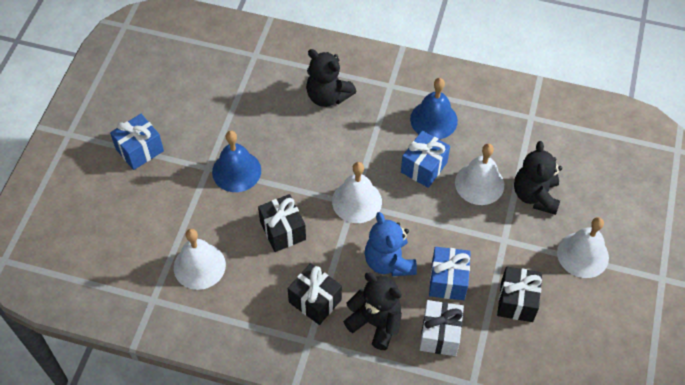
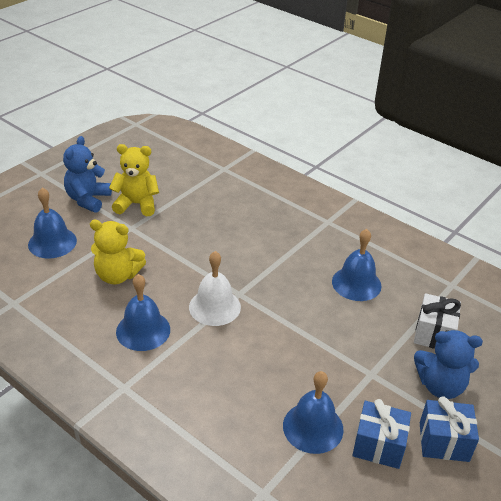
black gift: 3 -> 0
black teddy bear: 3 -> 0
blue bell: 2 -> 4
blue gift: 3 -> 2
blue teddy bear: 1 -> 2
white bell: 4 -> 1
yellow teddy bear: 0 -> 2

